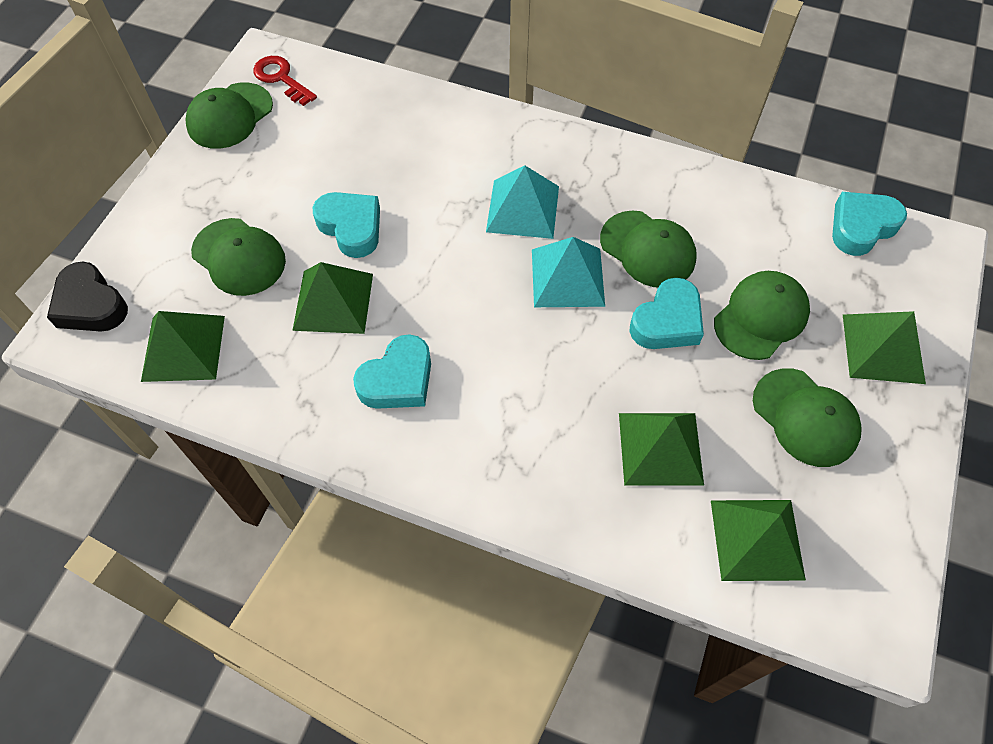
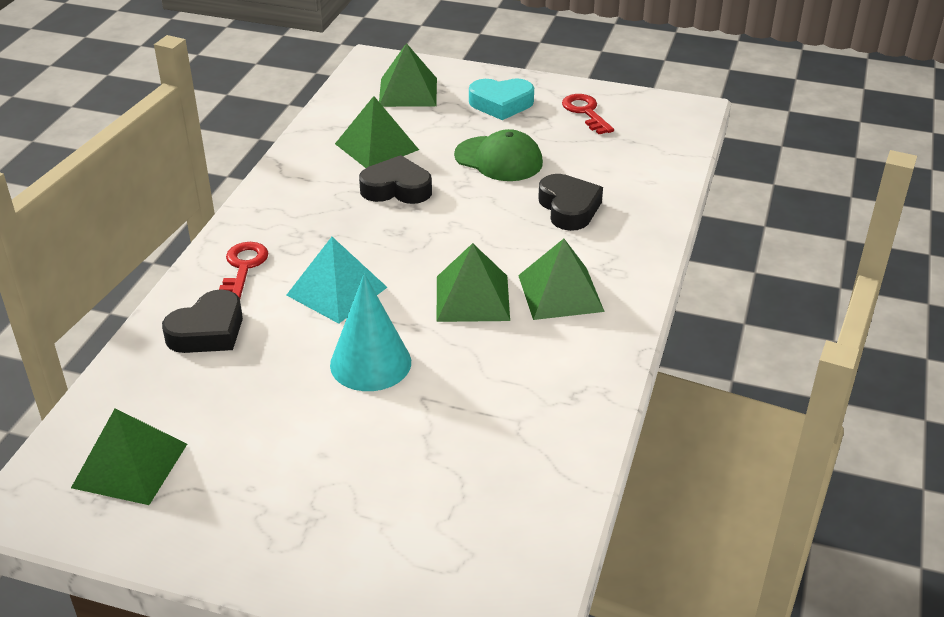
black heart: 1 -> 3
green cap: 5 -> 1
red key: 1 -> 2
turquoise cone: 0 -> 1
turquoise heart: 4 -> 1
turquoise pyramid: 2 -> 1

